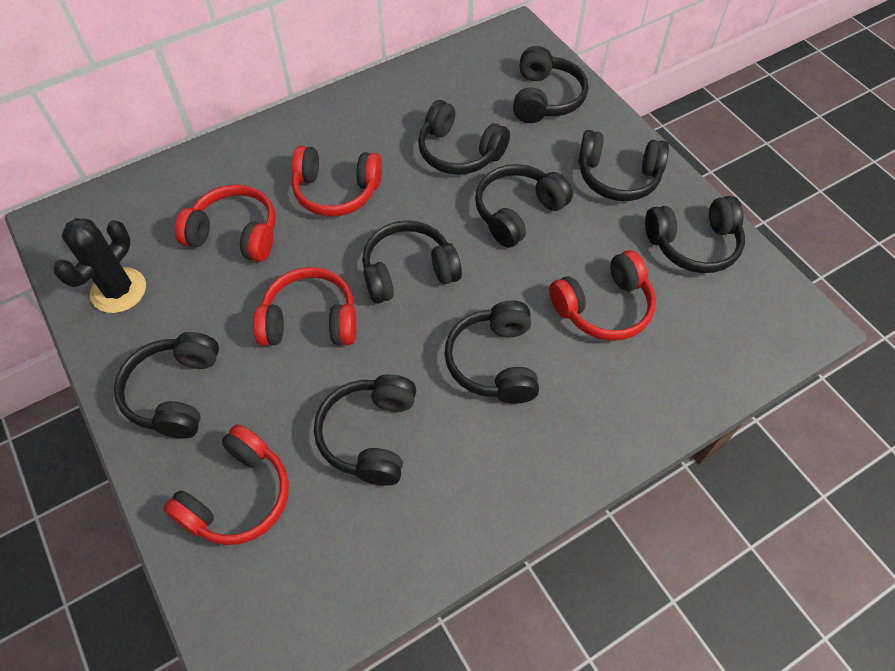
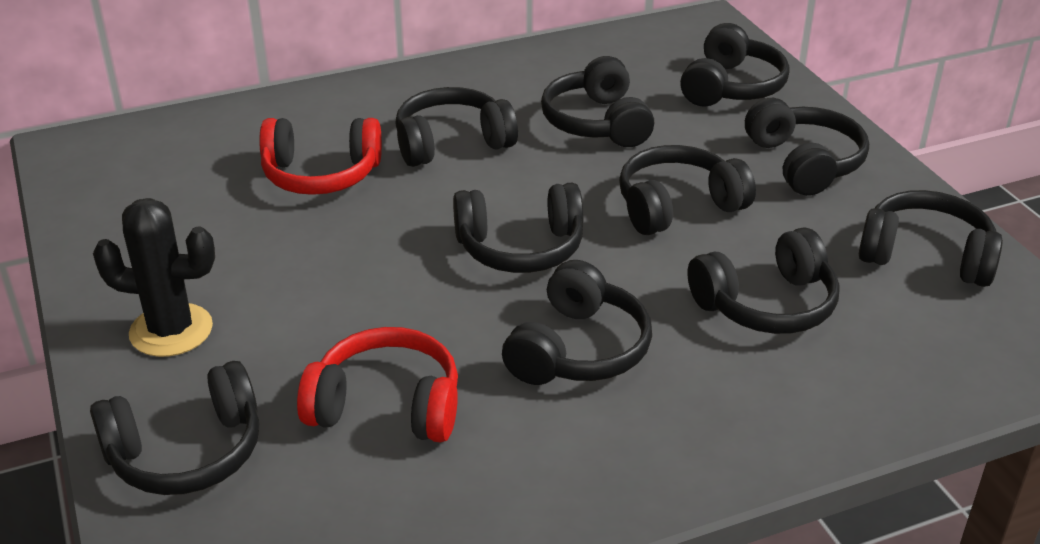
black headphones: 9 -> 10
red headphones: 5 -> 2

